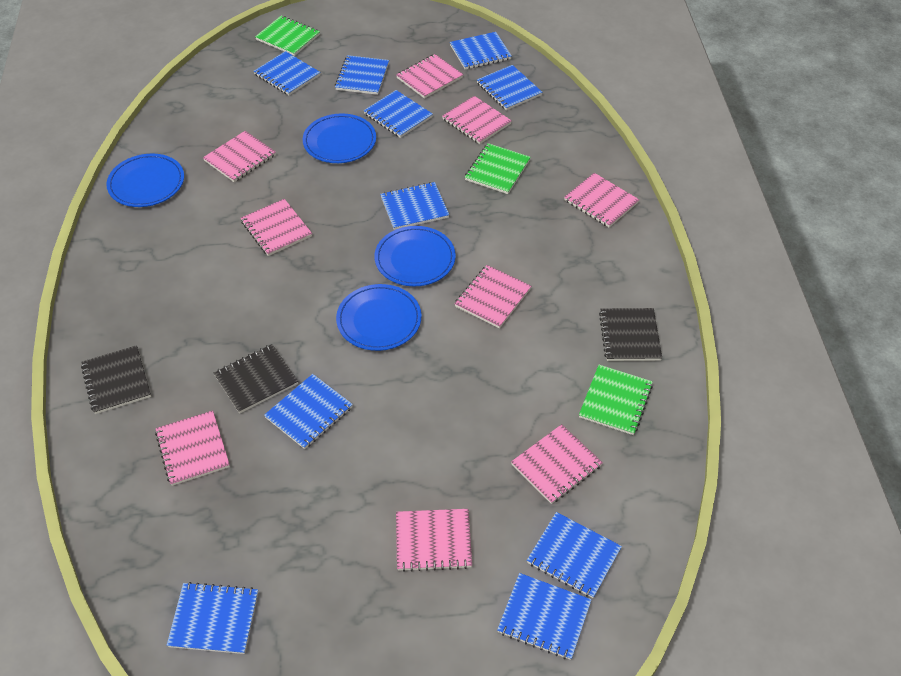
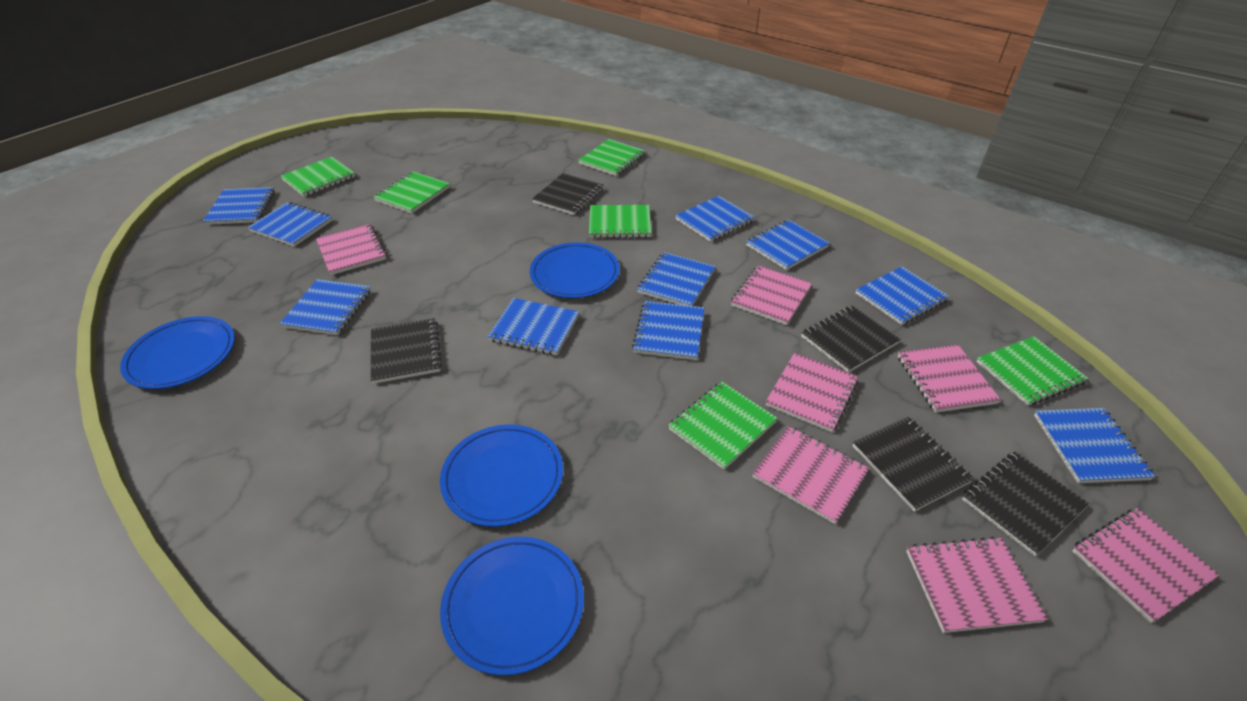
black notebook: 3 -> 5
green notebook: 3 -> 6
pink notebook: 9 -> 7

